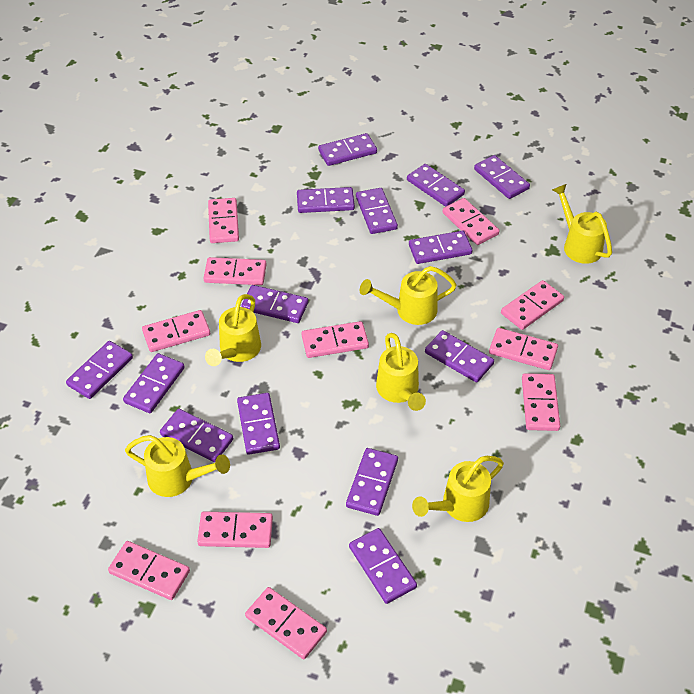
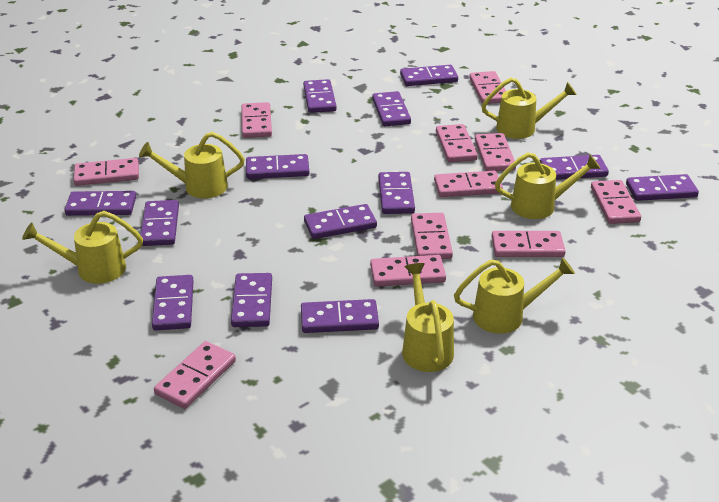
purple domino: 14 -> 13

